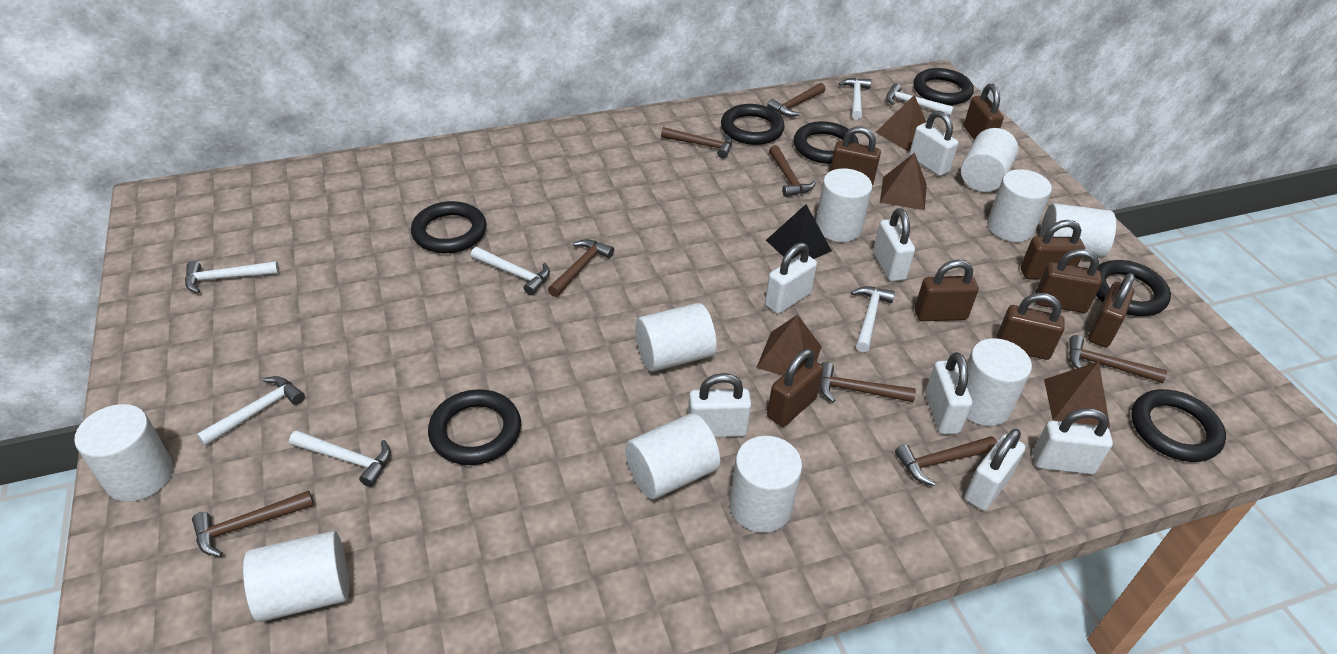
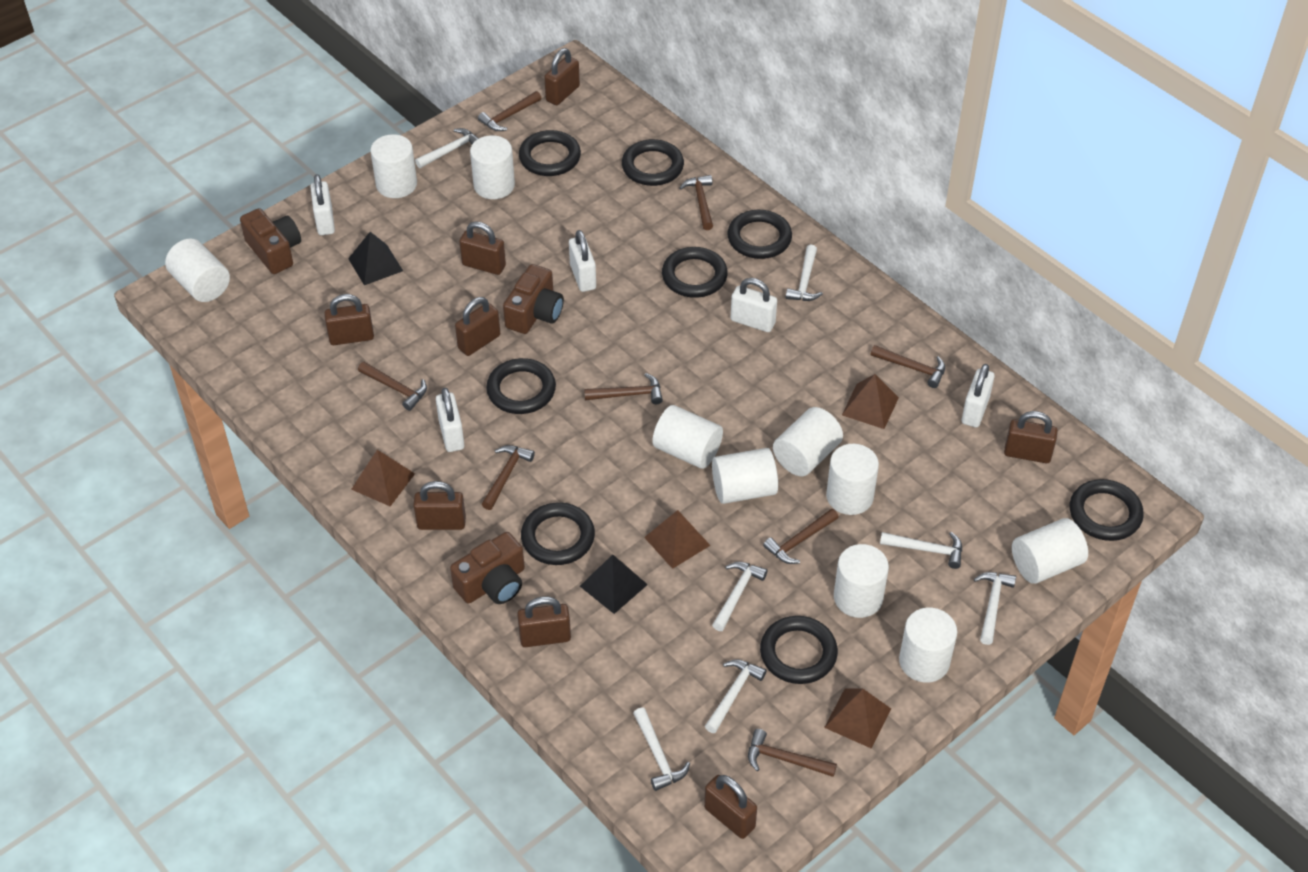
black pyramid: 1 -> 2
black ring: 7 -> 8
brown camera: 0 -> 3
white padlock: 7 -> 5

